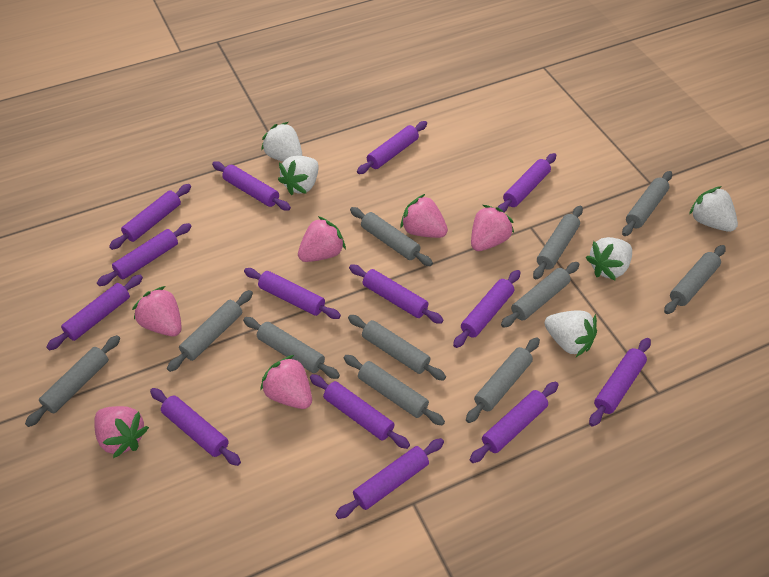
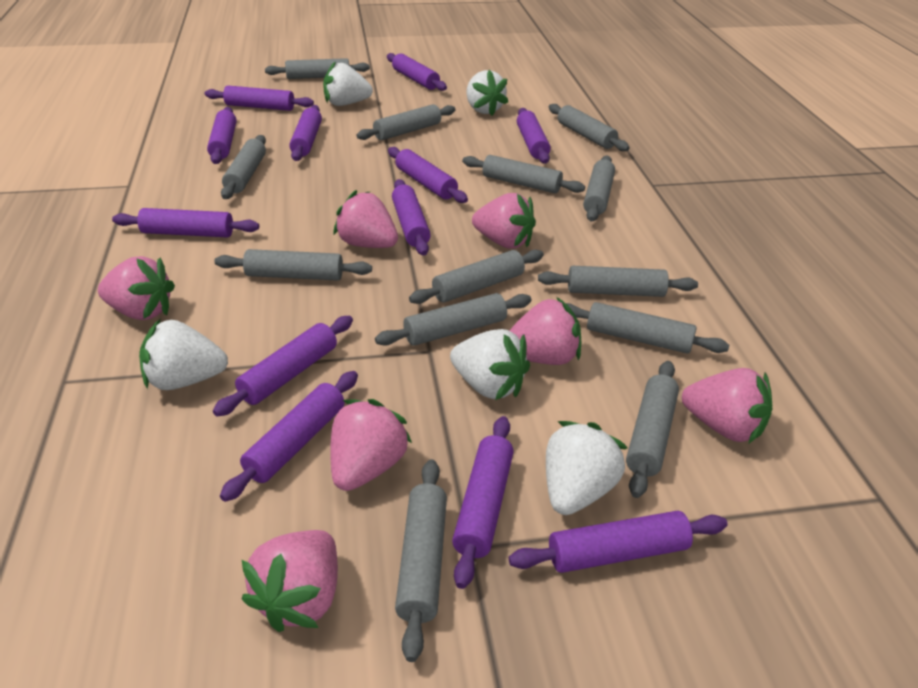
grey rolling pin: 11 -> 13
pink strawberry: 6 -> 7
purple rolling pin: 14 -> 12

